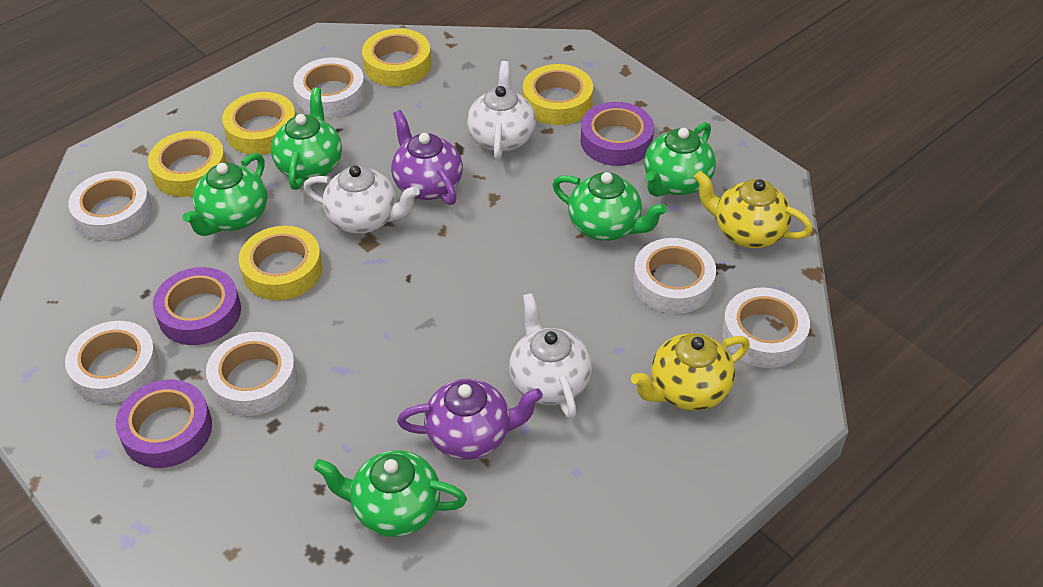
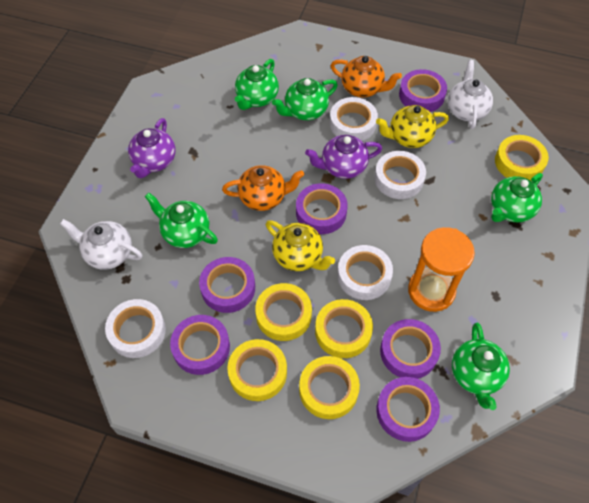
orange hourglass: 0 -> 1
orange teapot: 0 -> 2
purple tape: 3 -> 6
white tape: 6 -> 4
white teapot: 3 -> 2

